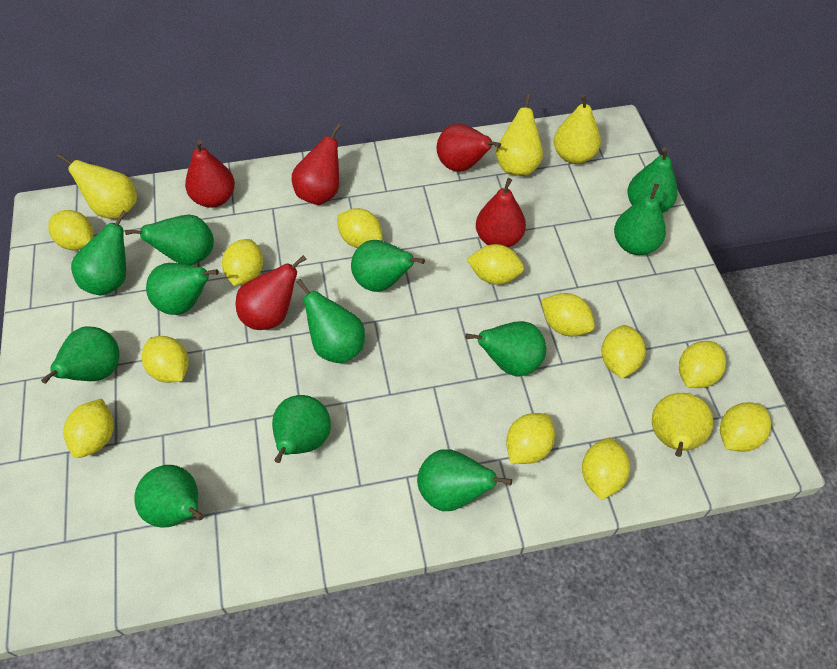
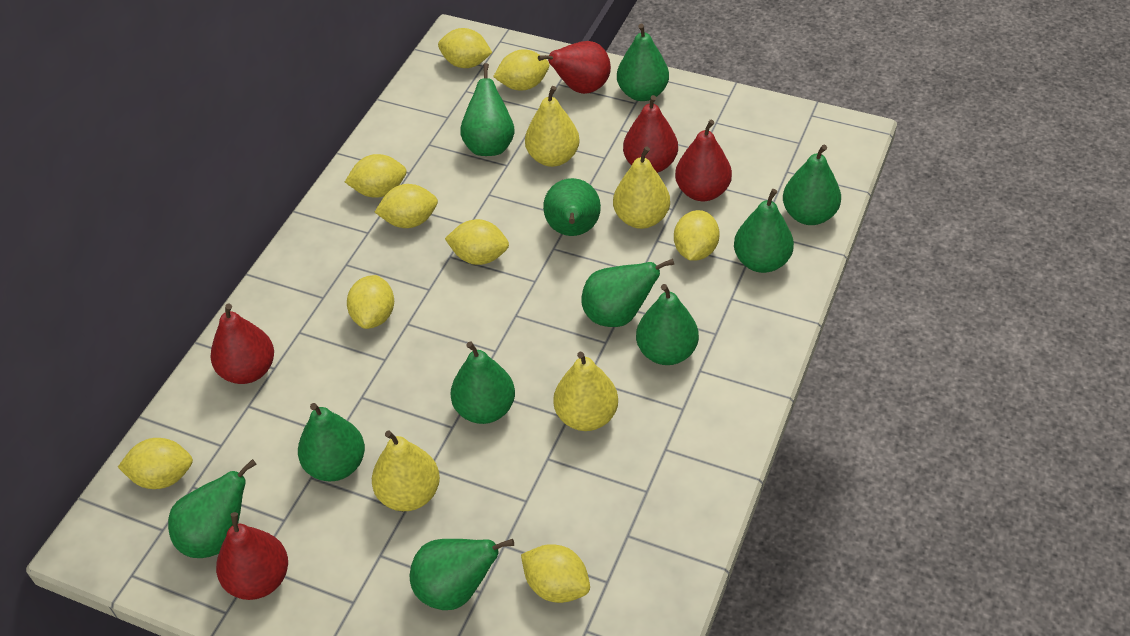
green pear: 12 -> 11
yellow lemon: 12 -> 9

